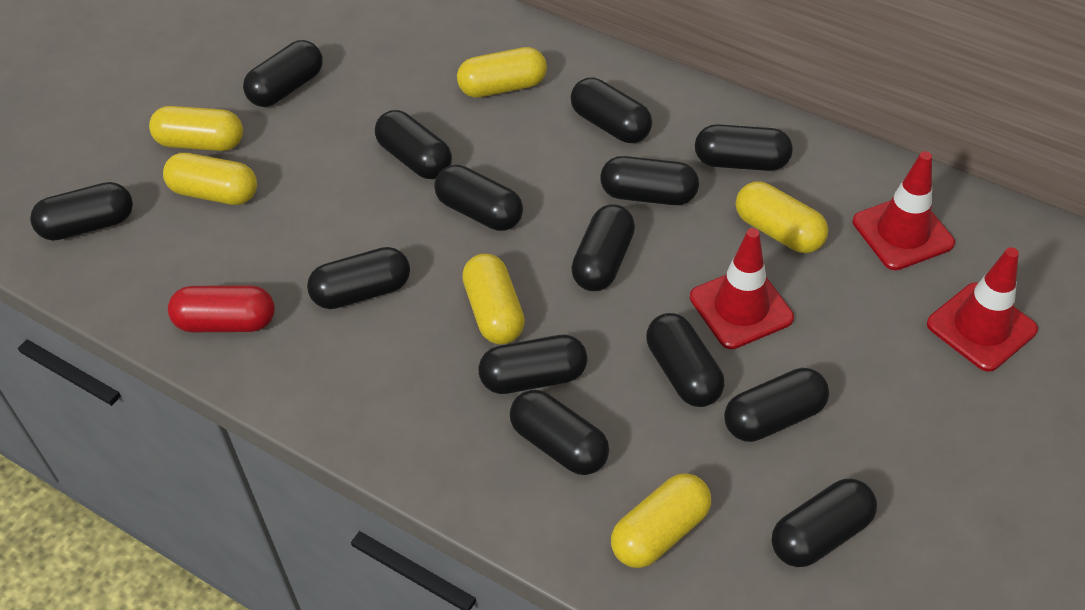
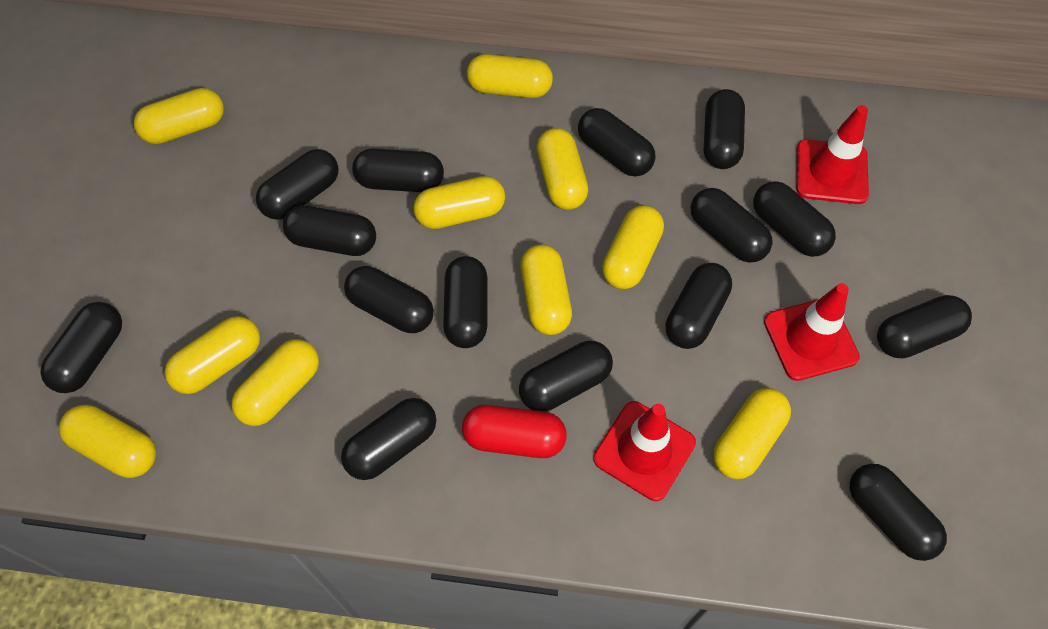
black capsule: 14 -> 15
yellow capsule: 6 -> 10

